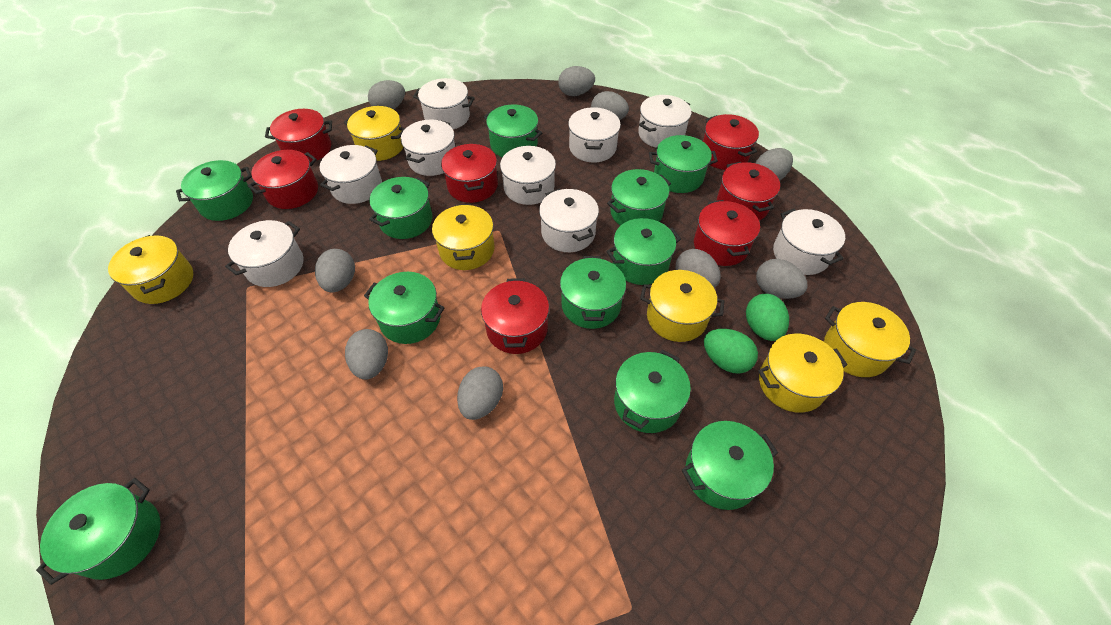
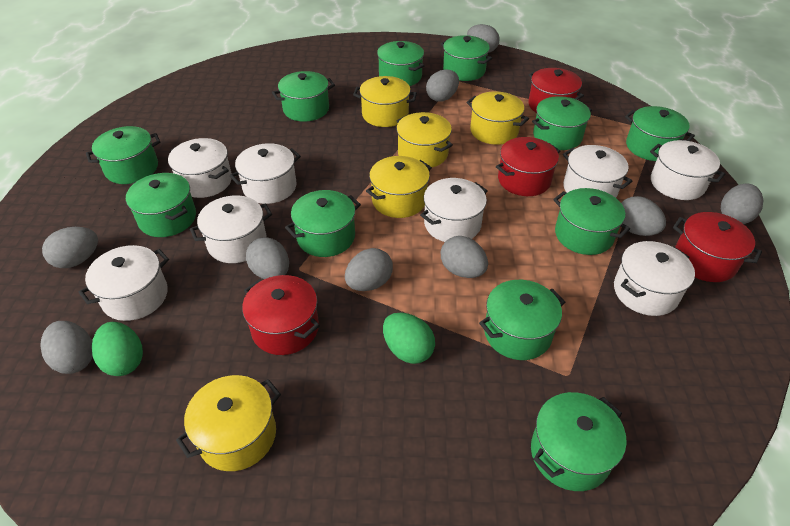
red pot: 7 -> 4
white pot: 9 -> 8
yellow pot: 6 -> 5

